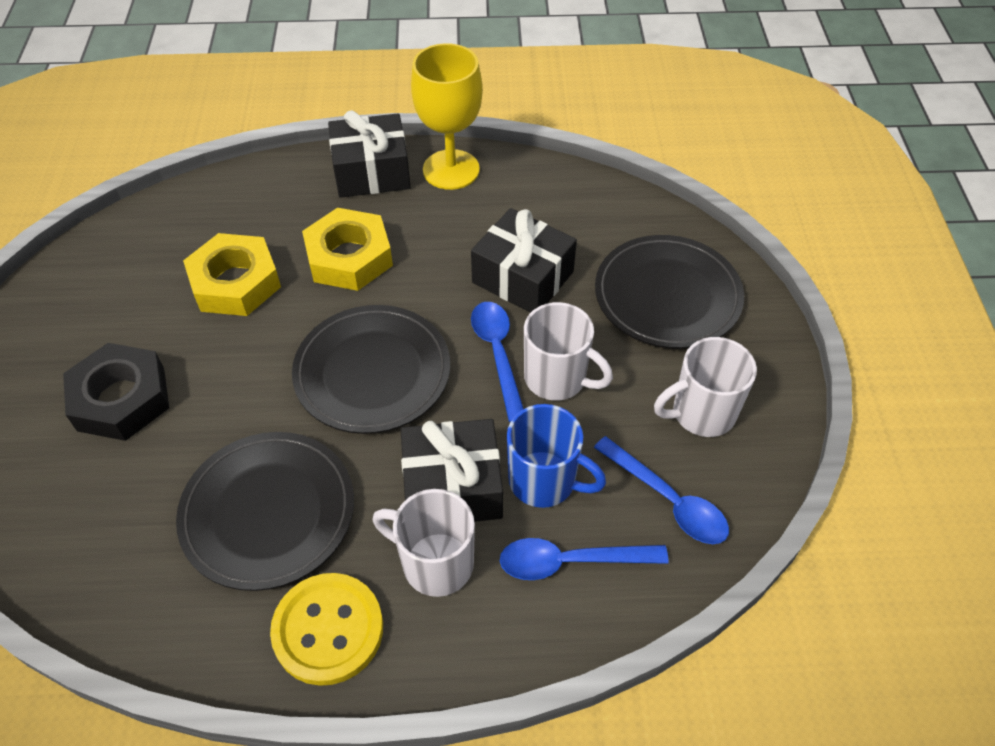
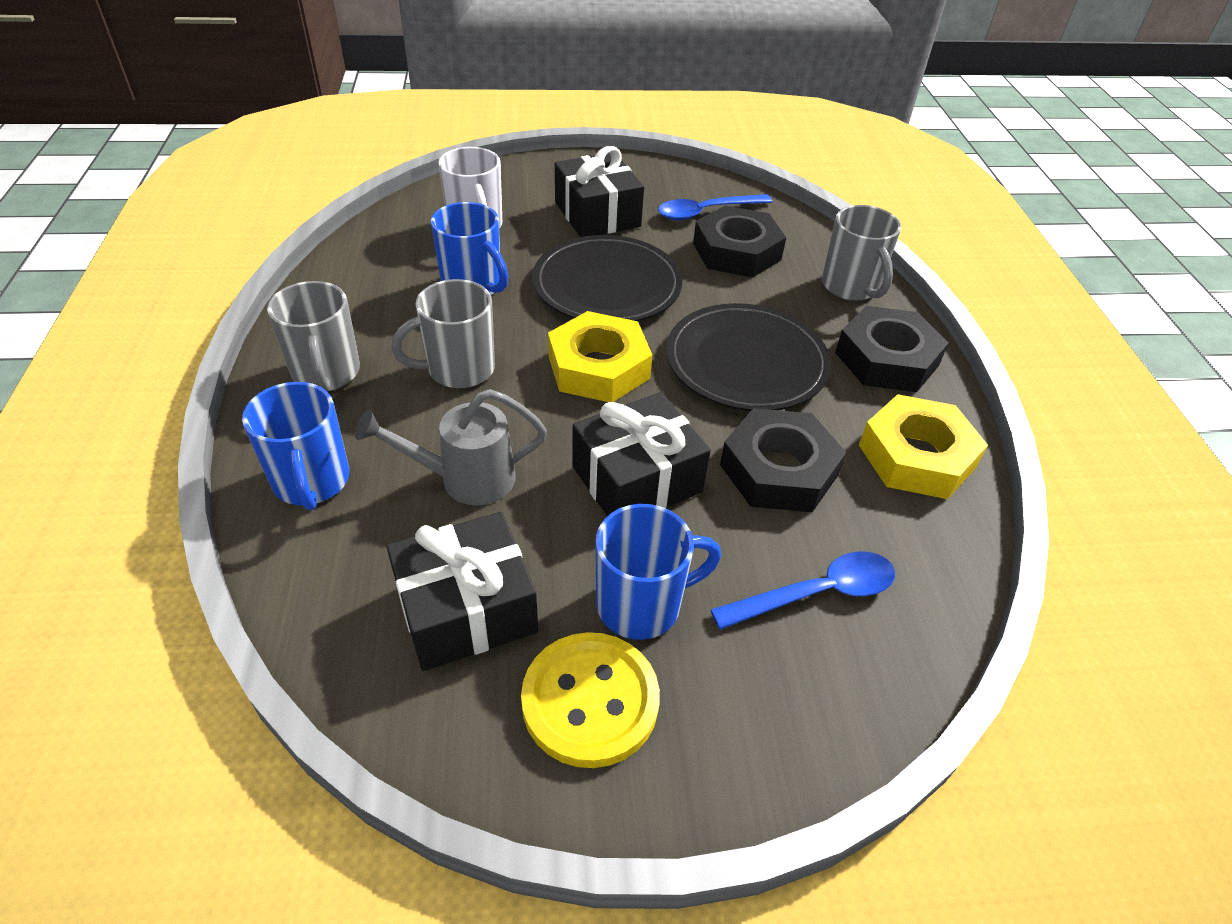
black nut: 1 -> 3
black plate: 3 -> 2
blue mug: 1 -> 3
blue spoon: 3 -> 2
grey mug: 0 -> 3
grey watering can: 0 -> 1
white mug: 3 -> 1
yellow goblet: 1 -> 0

